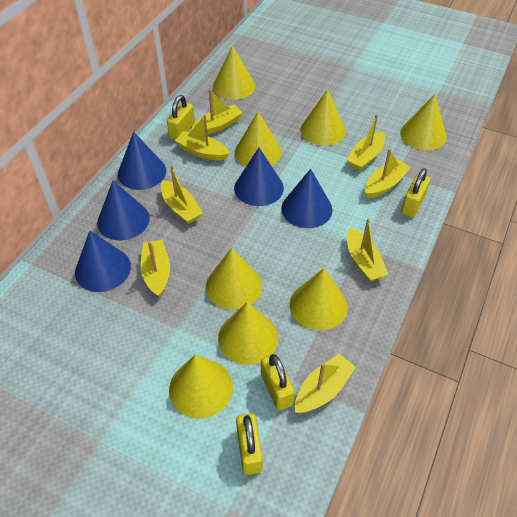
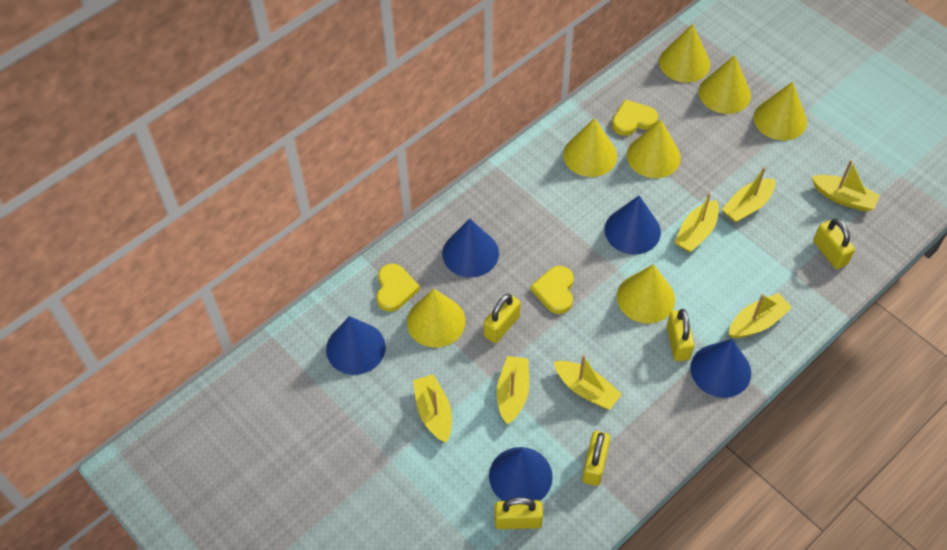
yellow boat: 8 -> 7
yellow cone: 8 -> 7
yellow heart: 0 -> 3
yellow padlock: 4 -> 5

